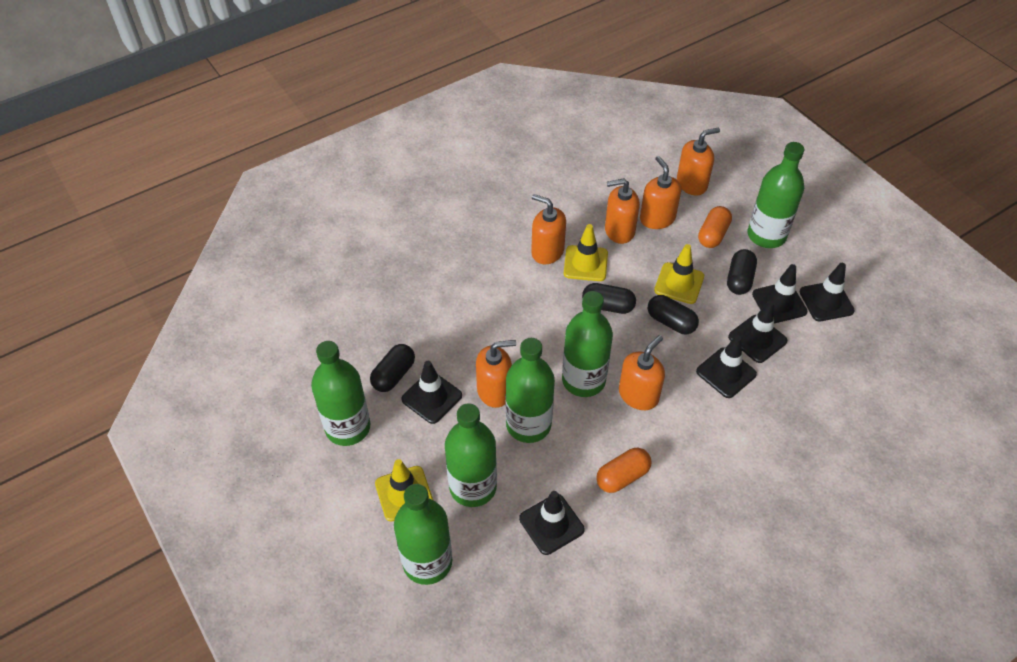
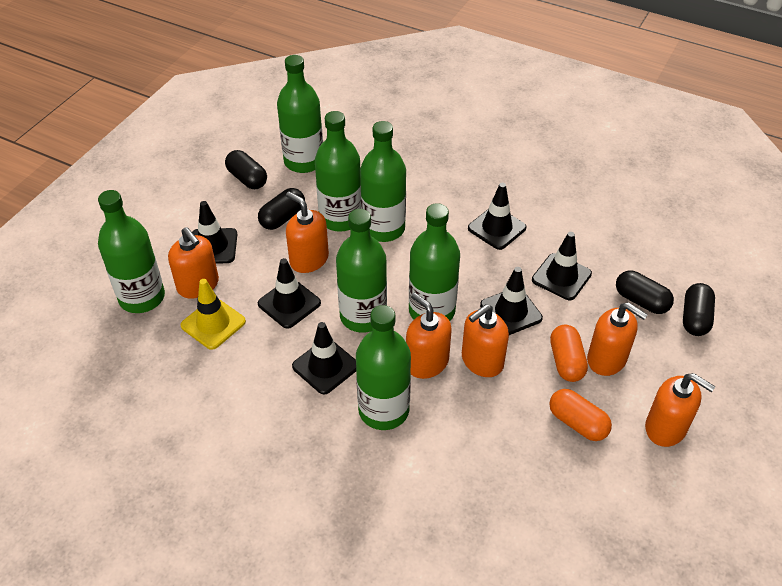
green bottle: 6 -> 7
yellow traffic cone: 3 -> 1

